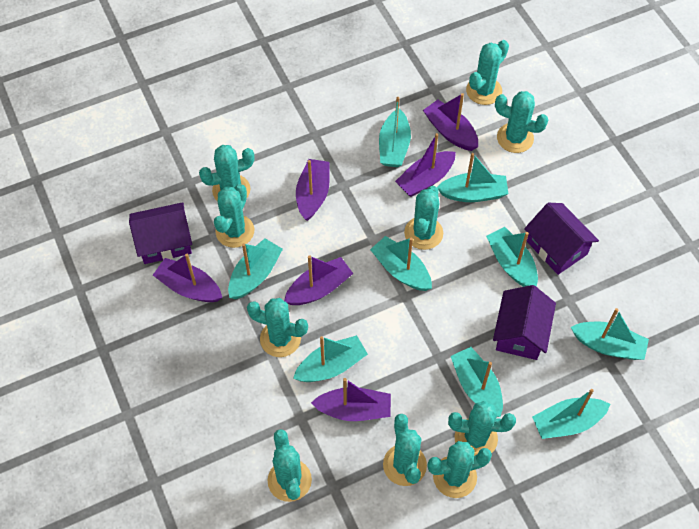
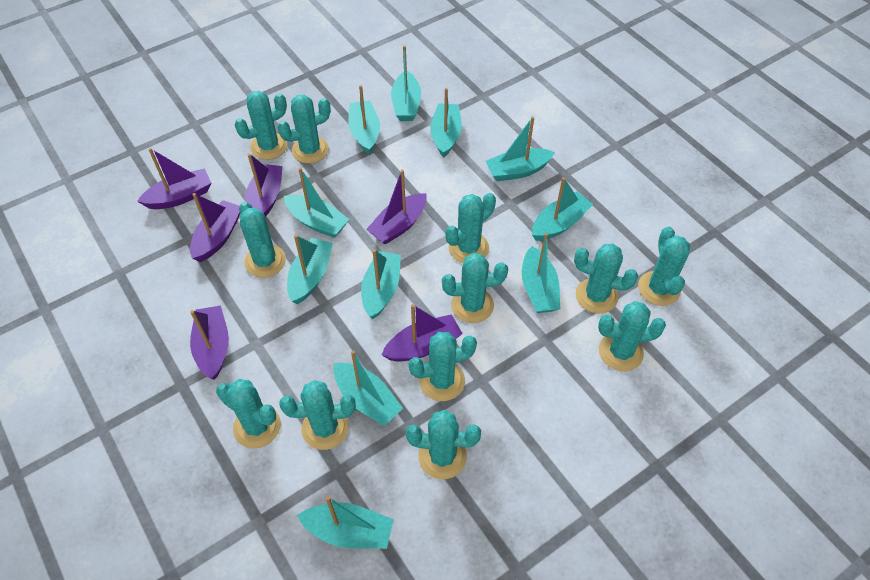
purple house: 3 -> 0
turquoise boat: 9 -> 11
turquoise cactus: 10 -> 12

